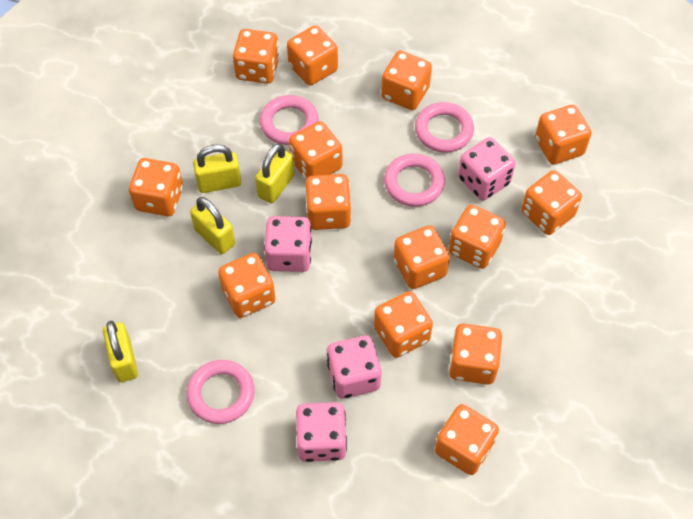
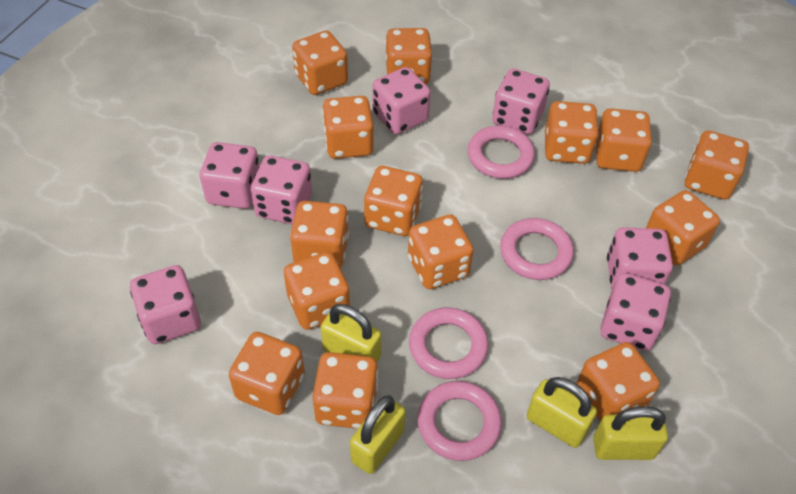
pink dice: 4 -> 7

